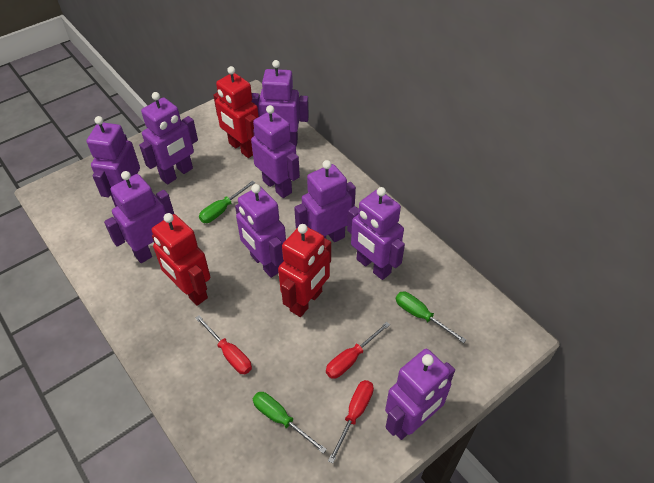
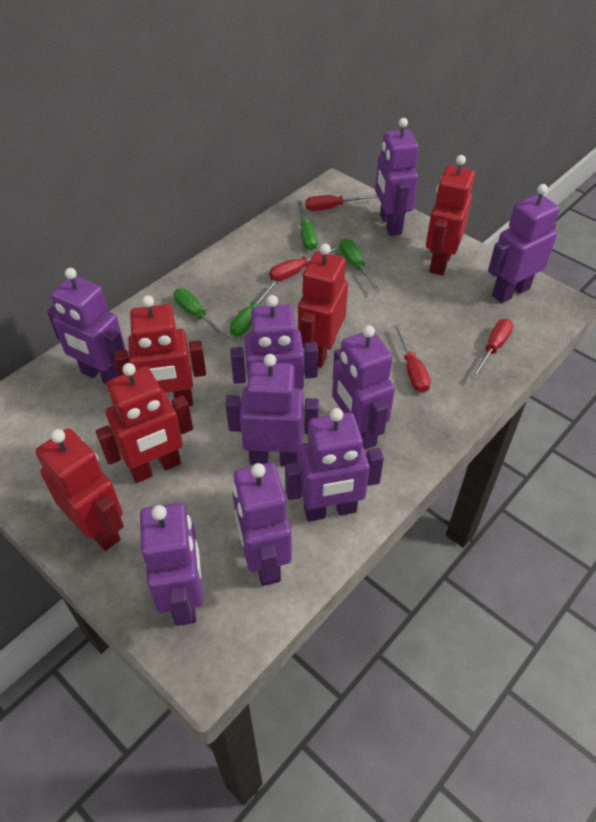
green screwdriver: 3 -> 4
red robot: 3 -> 5
red screwdriver: 3 -> 4

